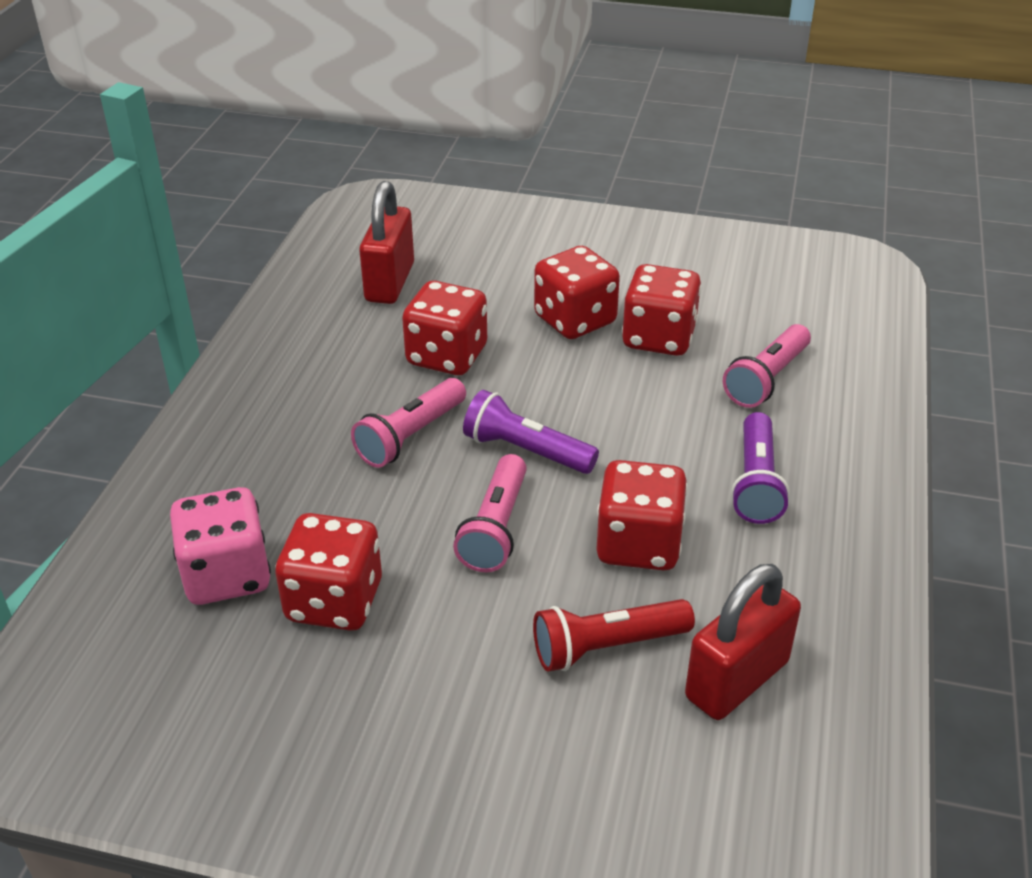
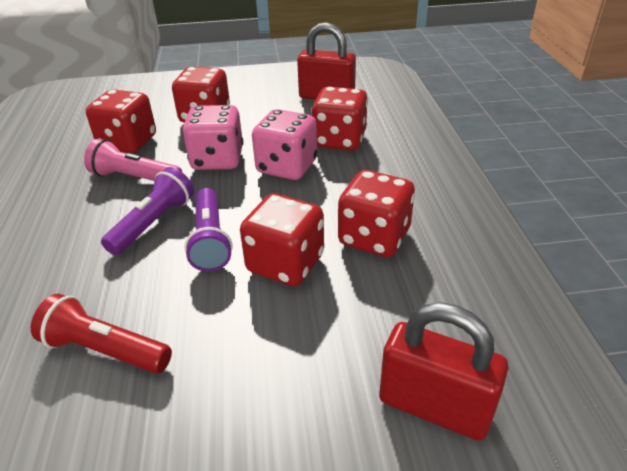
pink dice: 1 -> 2
pink flashlight: 3 -> 1

